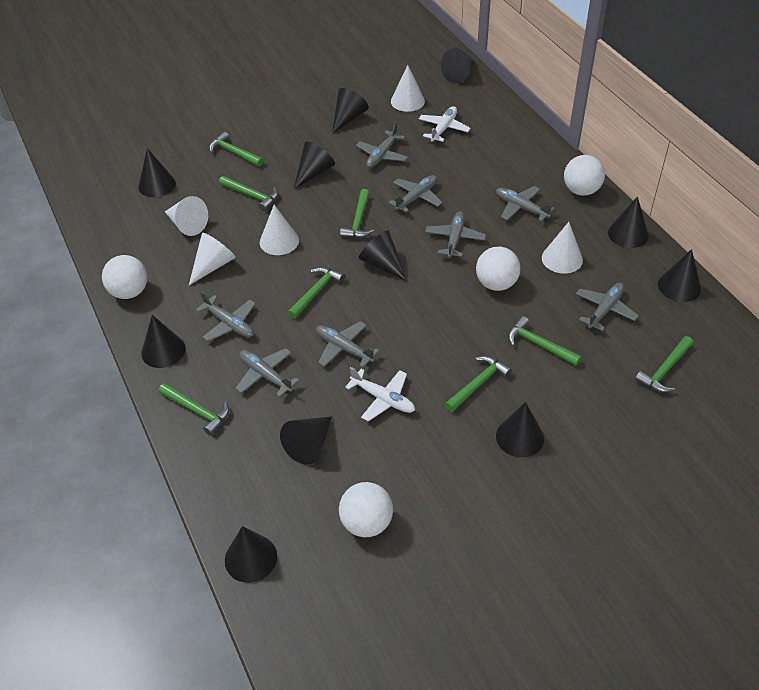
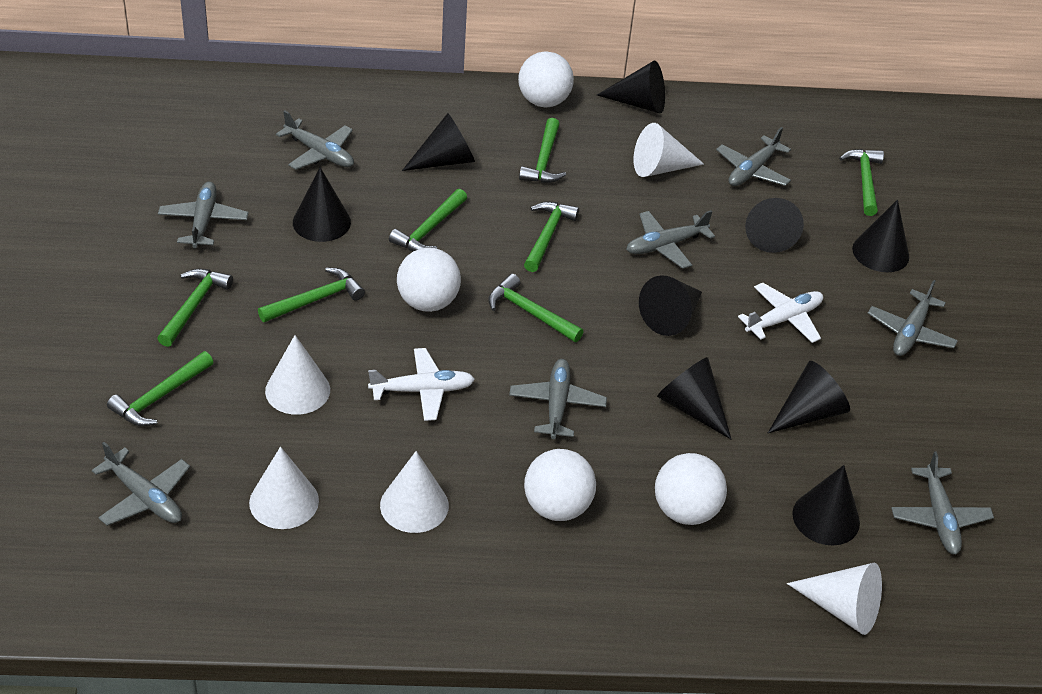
black cone: 11 -> 9

